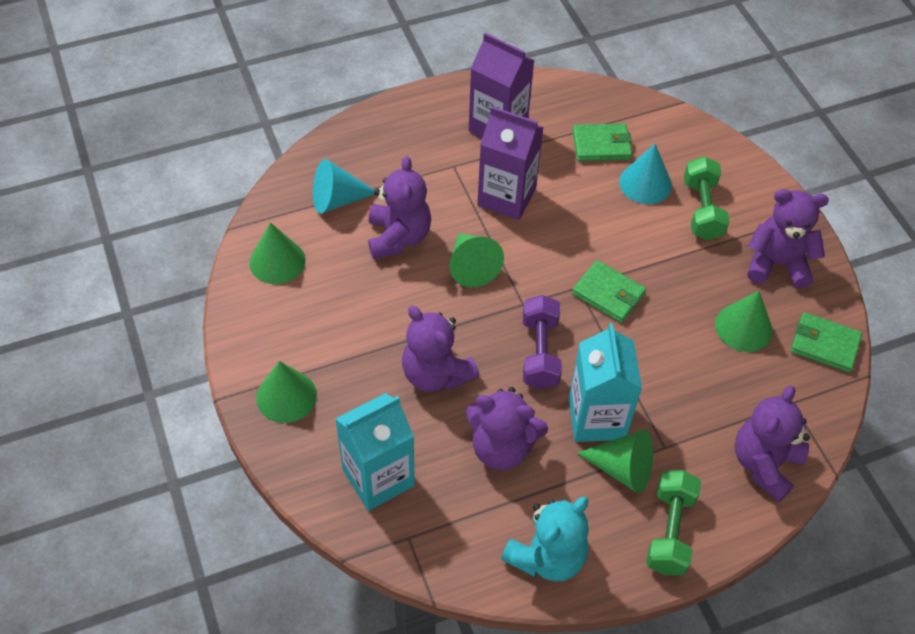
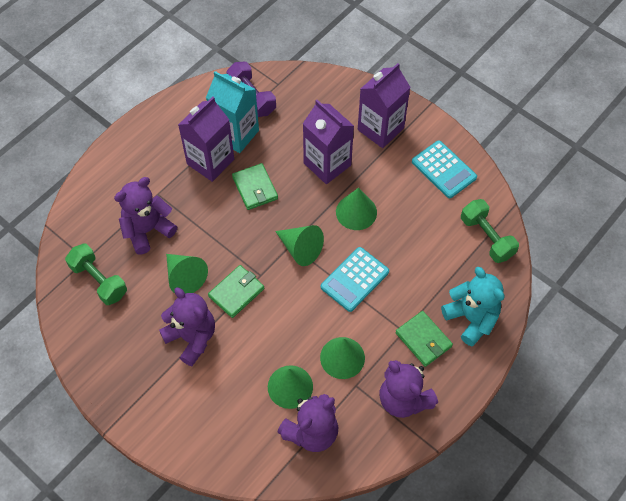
purple carton: 2 -> 3
purple teddy bear: 5 -> 4
turquoise calculator: 0 -> 2
turquoise carton: 2 -> 1
turquoise cone: 2 -> 0

